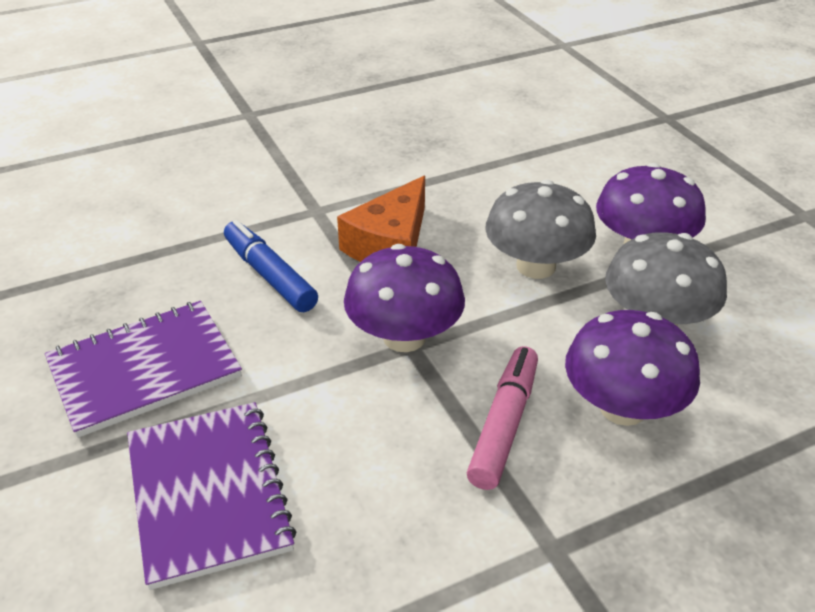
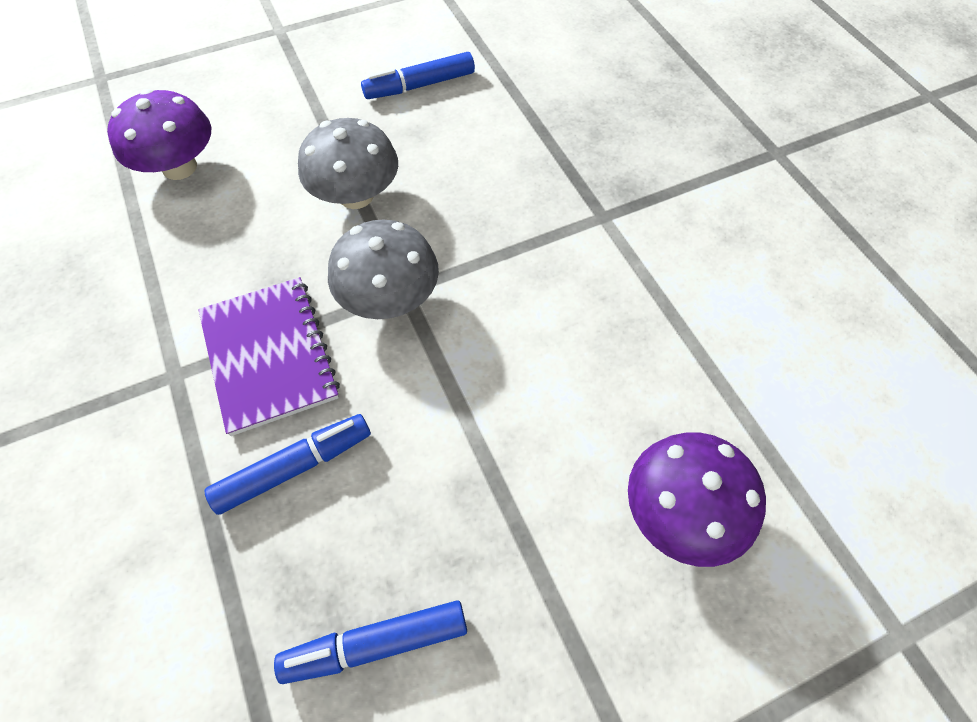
blue marker: 1 -> 3
orange cheese: 1 -> 0
pink marker: 1 -> 0
purple mushroom: 3 -> 2
purple notebook: 2 -> 1

